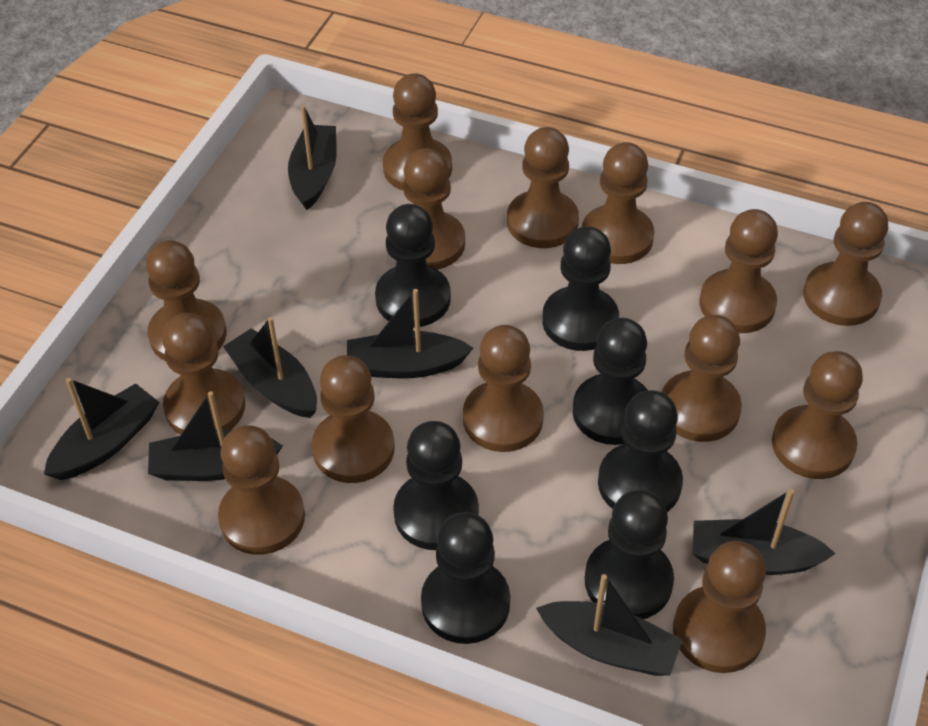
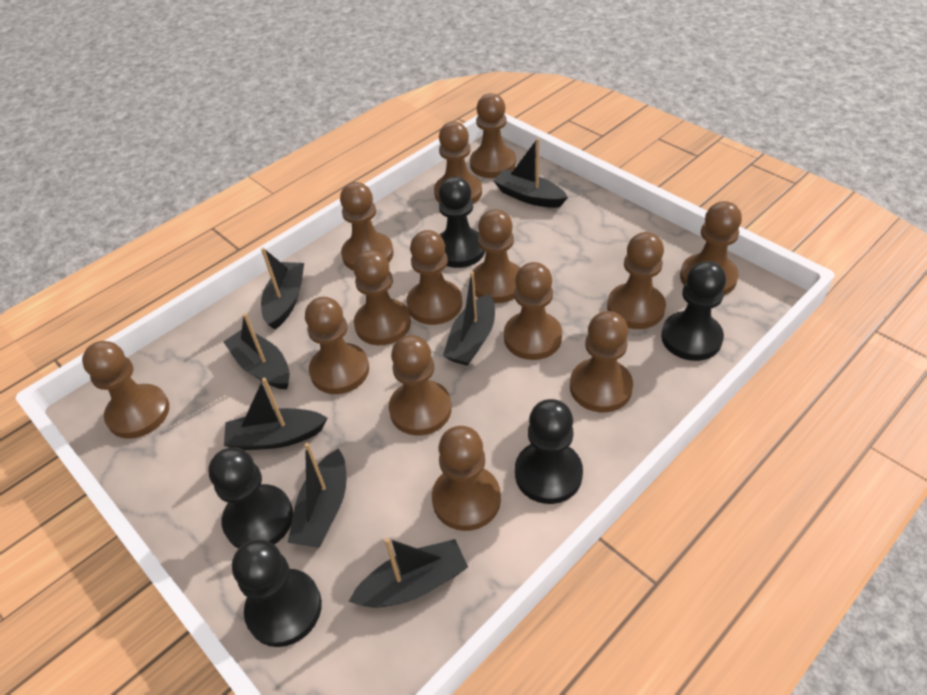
black pawn: 7 -> 5

